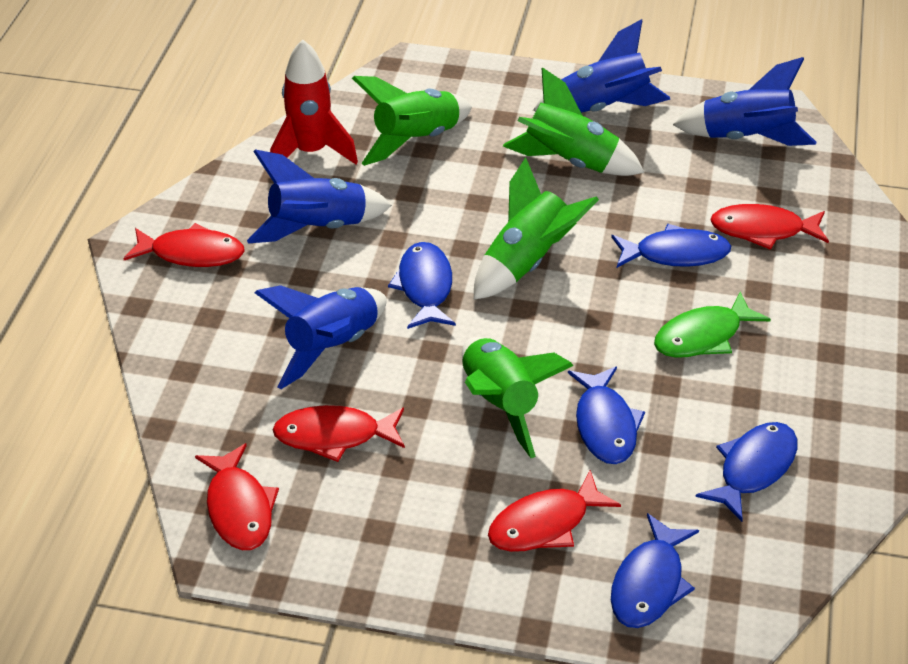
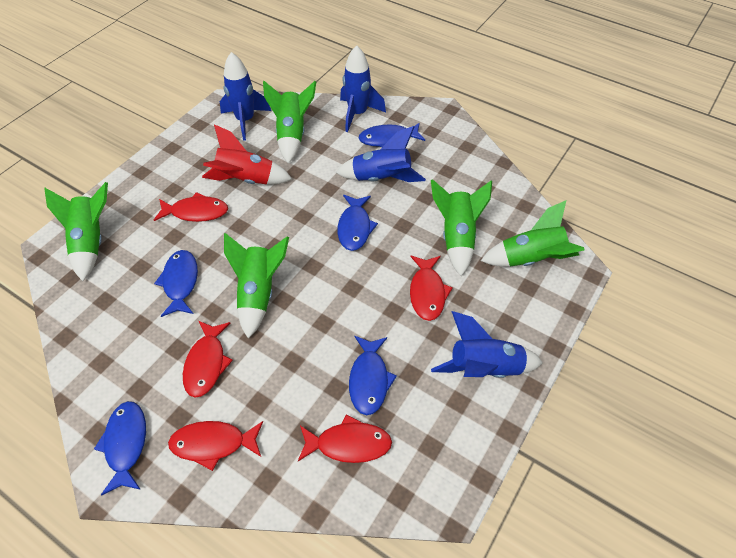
green fish: 1 -> 0
green rocket: 4 -> 5

